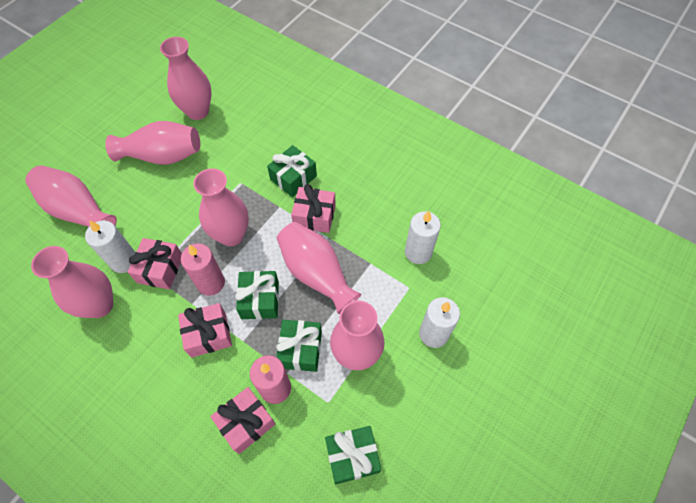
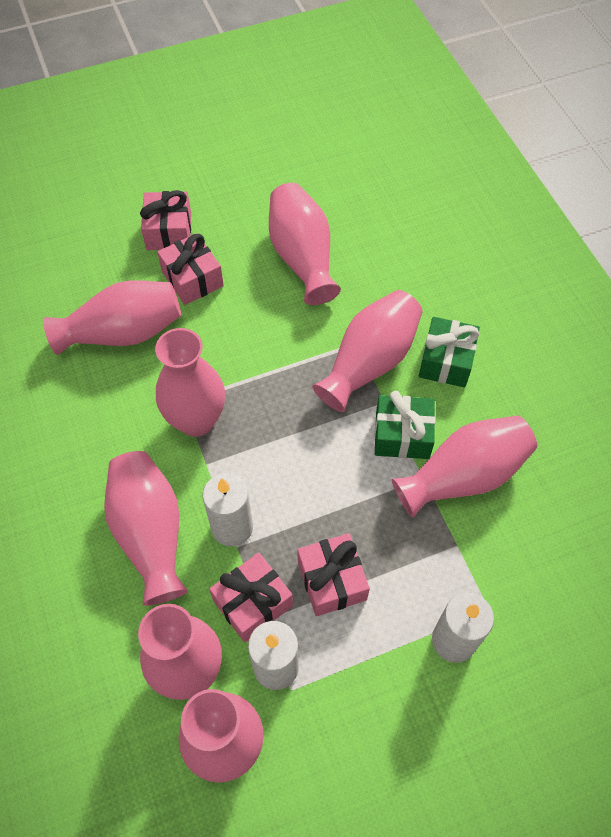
green gift: 4 -> 2
pink candle: 2 -> 0
pink vase: 7 -> 8

